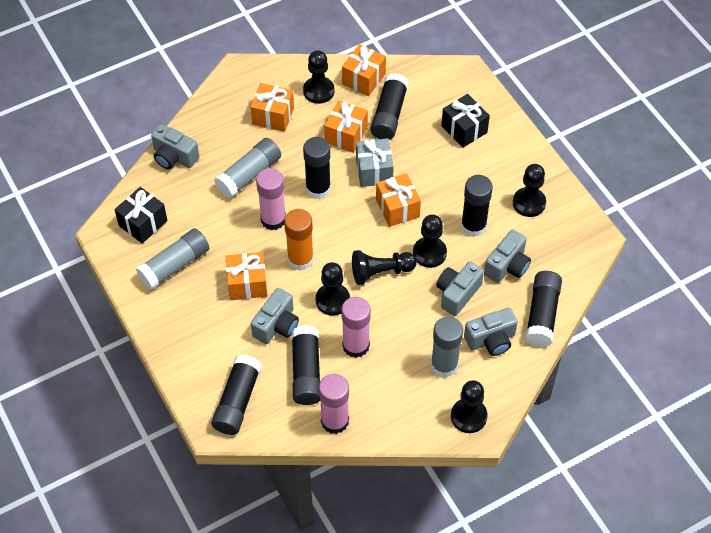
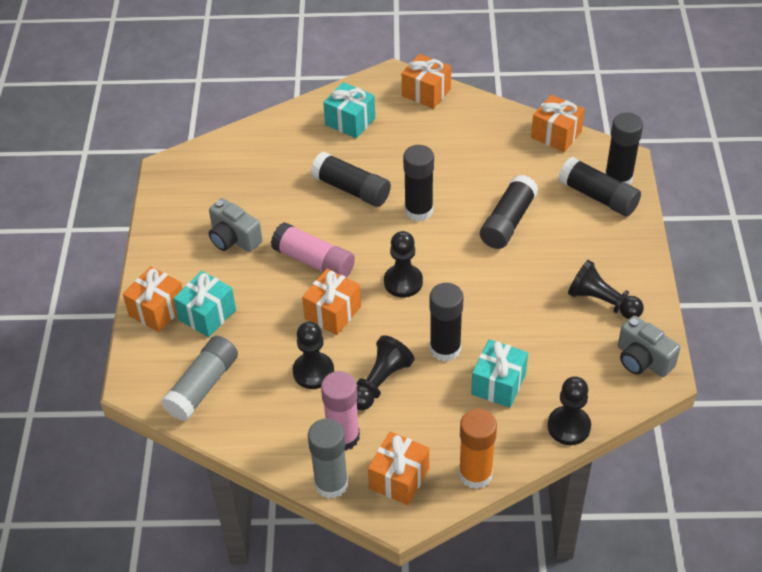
black gift: 2 -> 0
black pawn: 6 -> 5
grey camera: 5 -> 2
grey gift: 1 -> 0
grey glue stick: 3 -> 2
pink glue stick: 3 -> 2
turquoise gift: 0 -> 3

